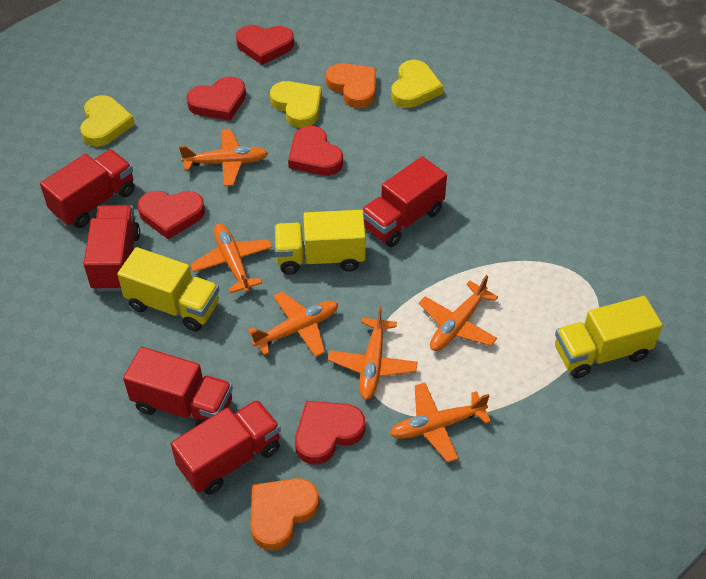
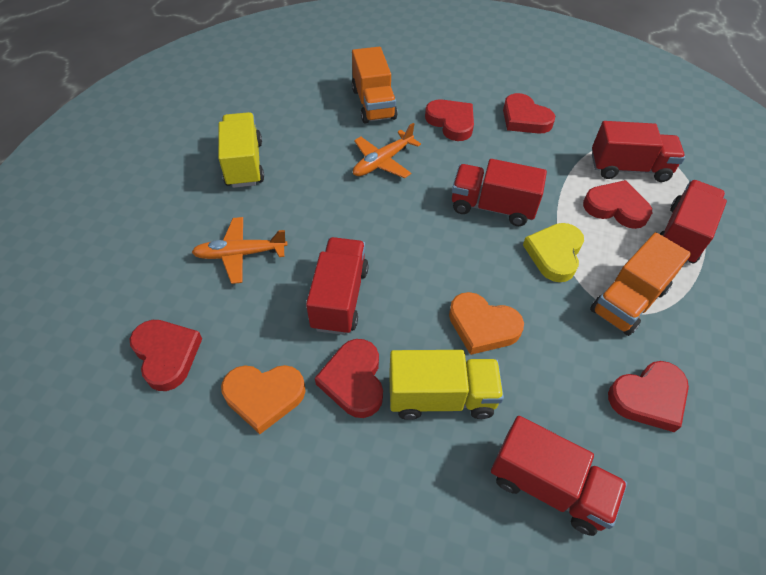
orange plane: 6 -> 2
orange truck: 0 -> 2
red heart: 5 -> 6
yellow heart: 3 -> 1
yellow truck: 3 -> 2

